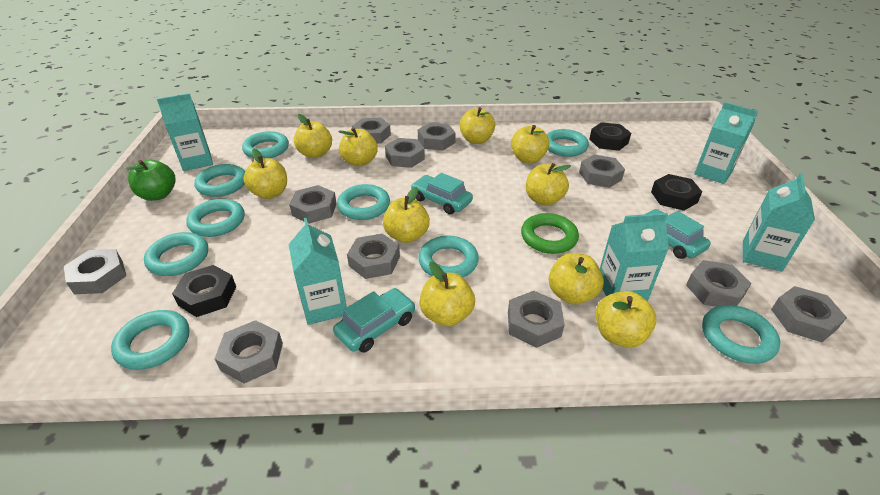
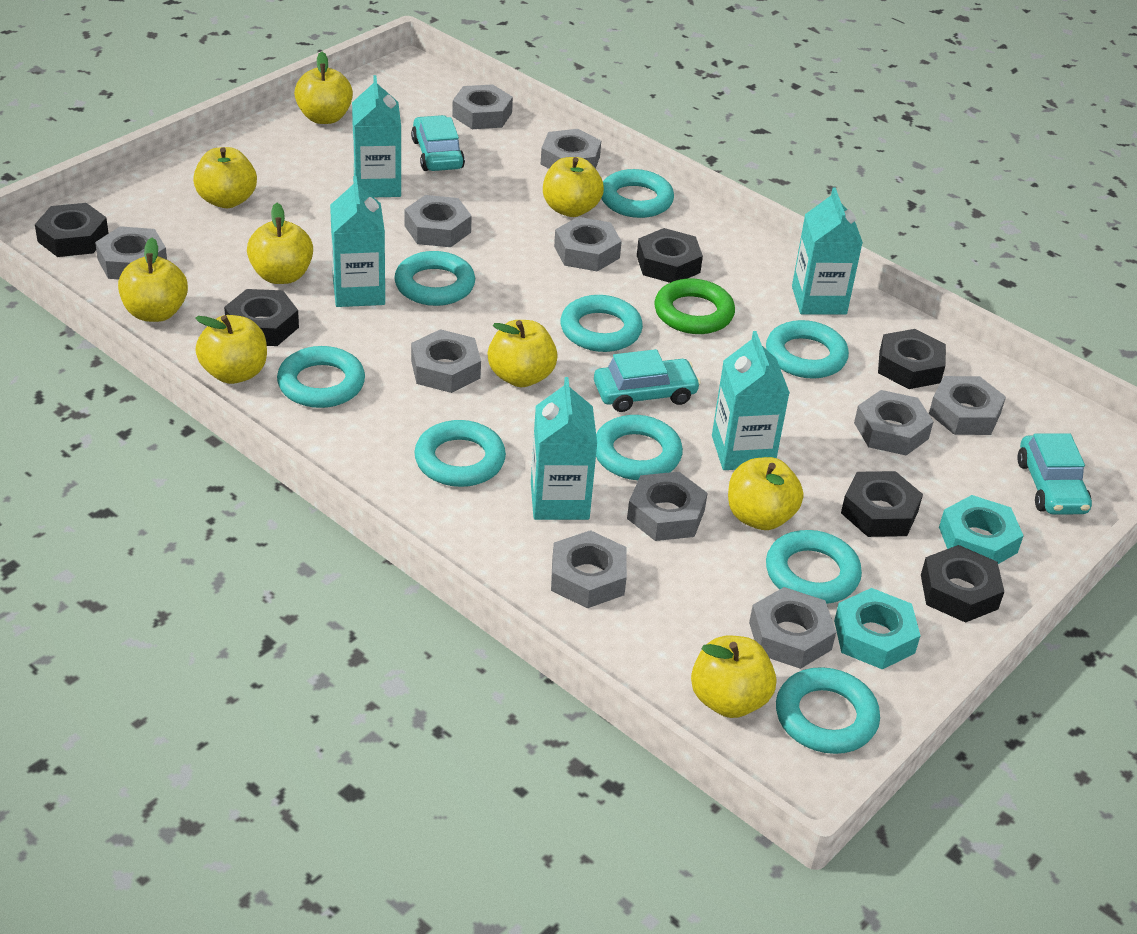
black nut: 3 -> 6
green apple: 1 -> 0
turquoise nut: 0 -> 2
yellow apple: 10 -> 9

